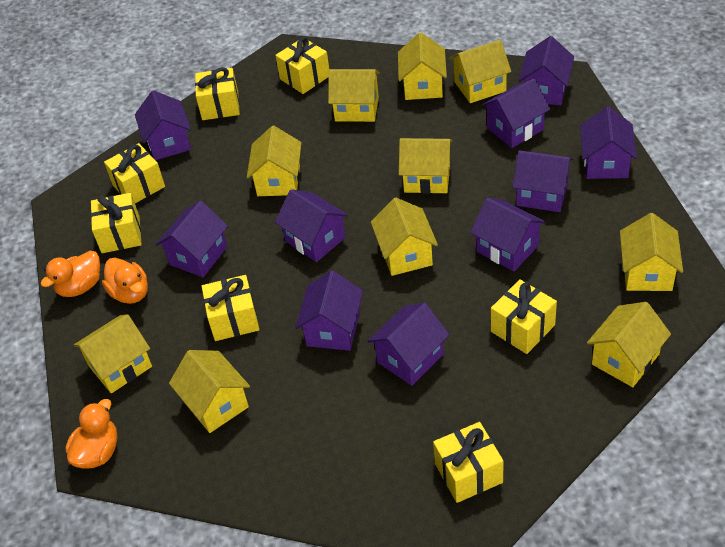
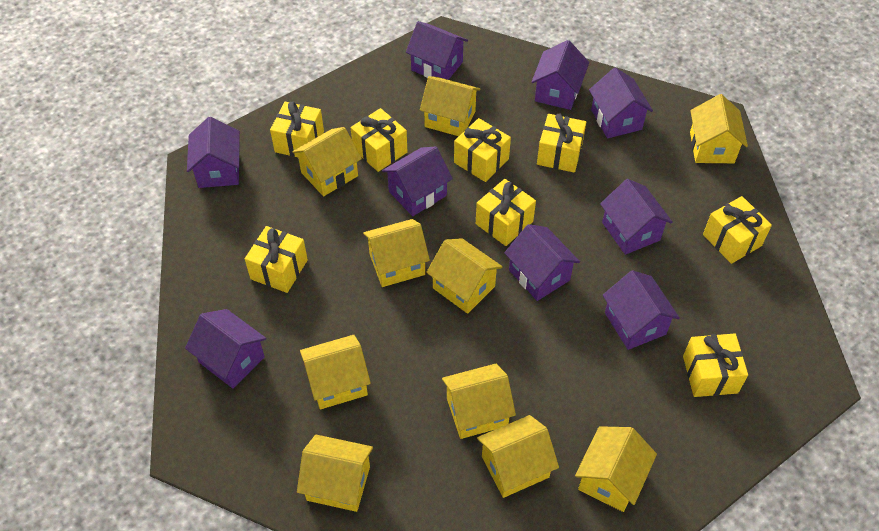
orange duck: 3 -> 0
purple house: 10 -> 9
yellow gift: 7 -> 8

